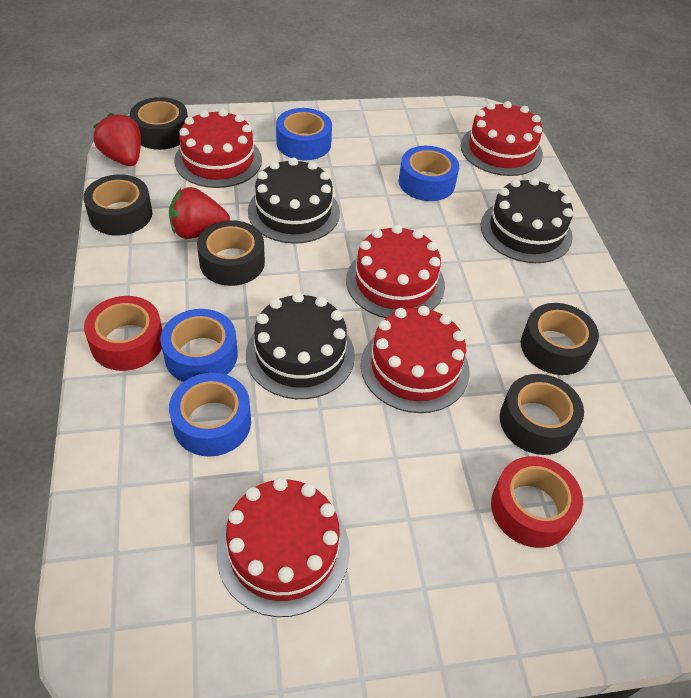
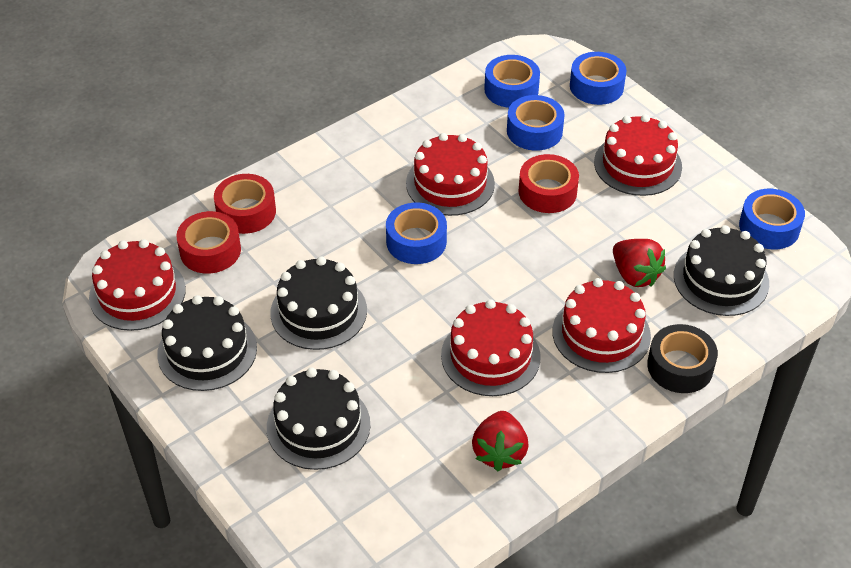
black cake: 3 -> 4
black tape: 5 -> 1
blue tape: 4 -> 5
red tape: 2 -> 3

